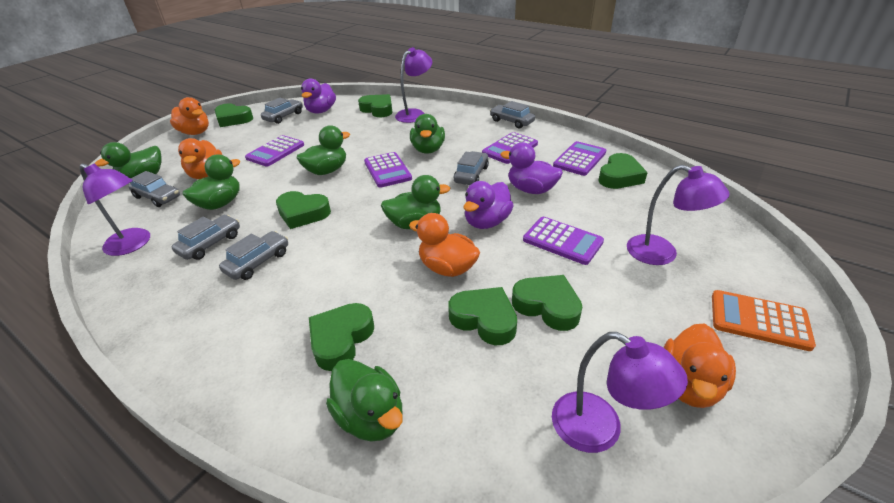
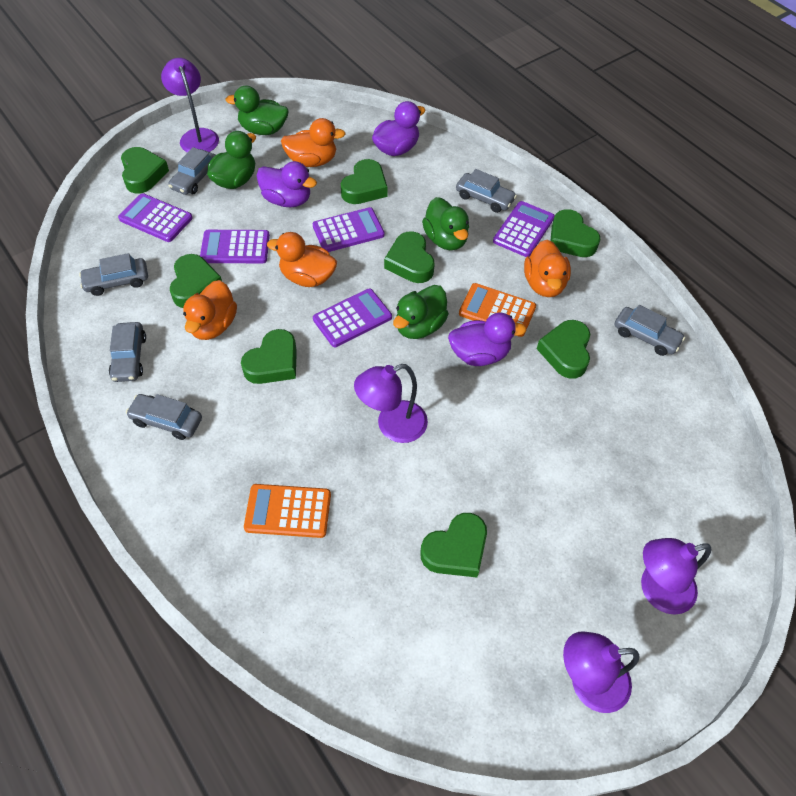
green duck: 6 -> 4
green heart: 7 -> 8
orange calculator: 1 -> 2

